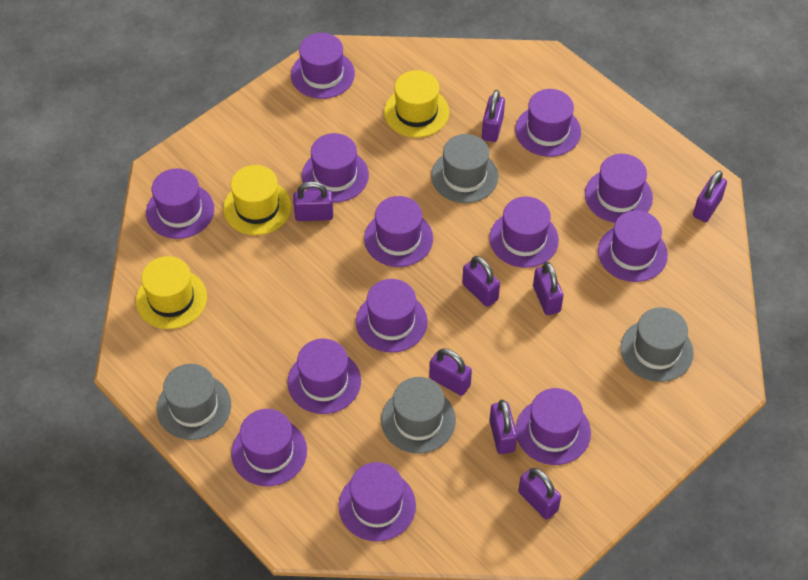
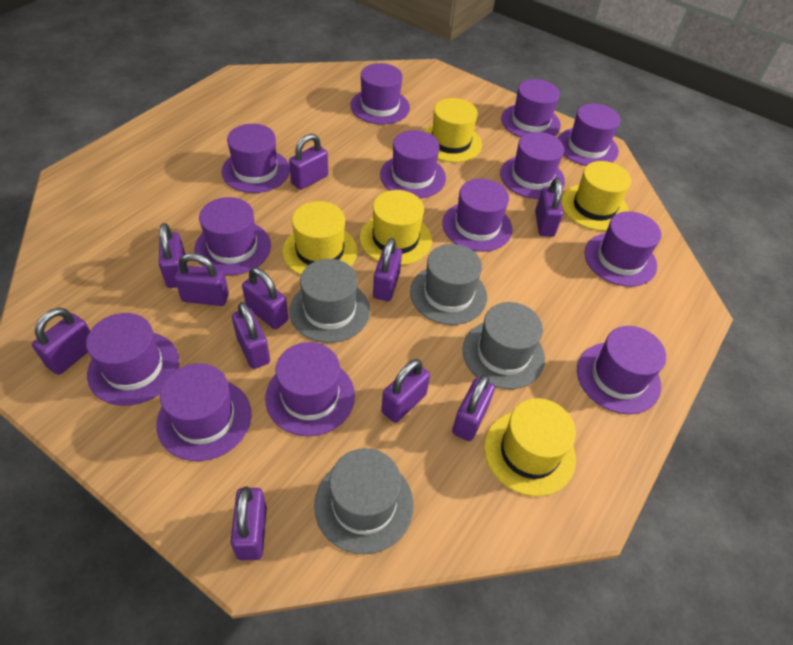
purple padlock: 8 -> 11
yellow hat: 3 -> 5

